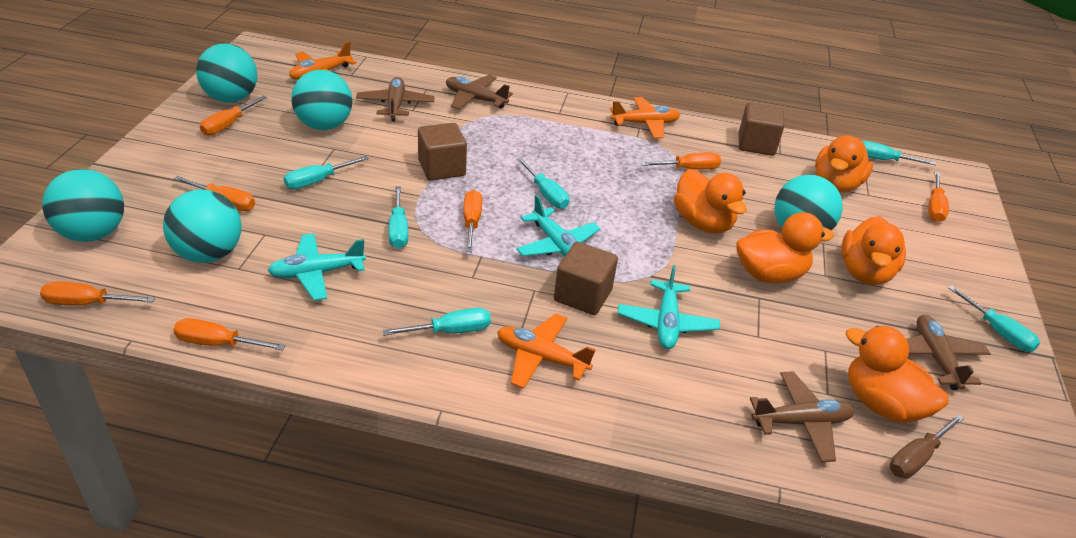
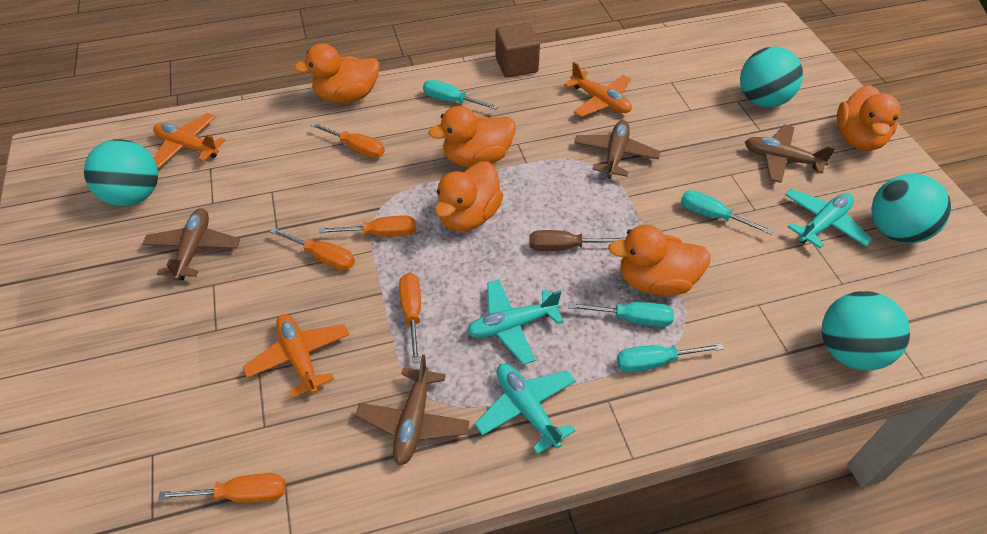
brown cube: 3 -> 1
orange screwdriver: 7 -> 5
turquoise ball: 5 -> 4
turquoise screwdriver: 6 -> 4

